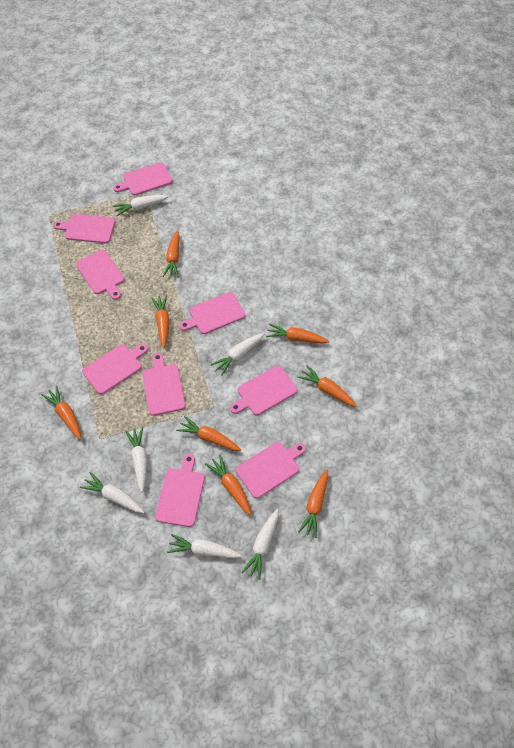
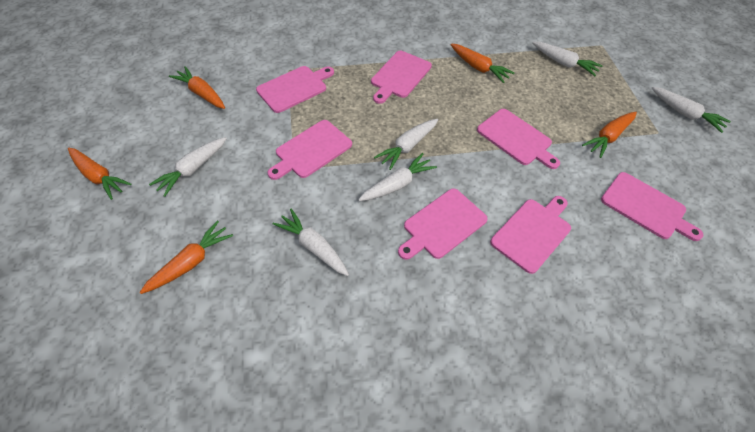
orange carrot: 8 -> 5
pink cutting board: 9 -> 7

